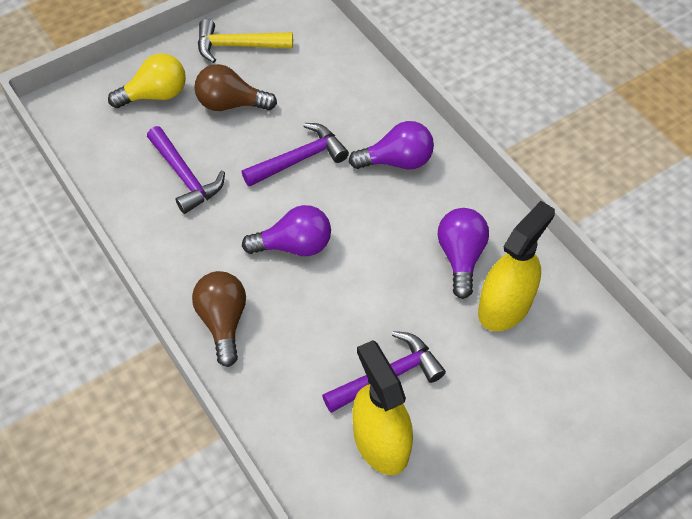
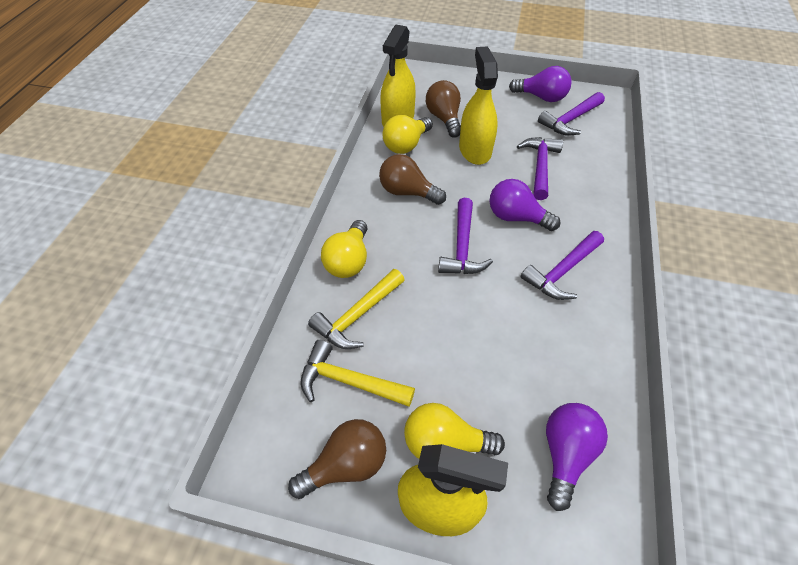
brown light bulb: 2 -> 3
purple hammer: 3 -> 4
yellow hammer: 1 -> 2
yellow light bulb: 1 -> 3
yellow spray bottle: 2 -> 3

